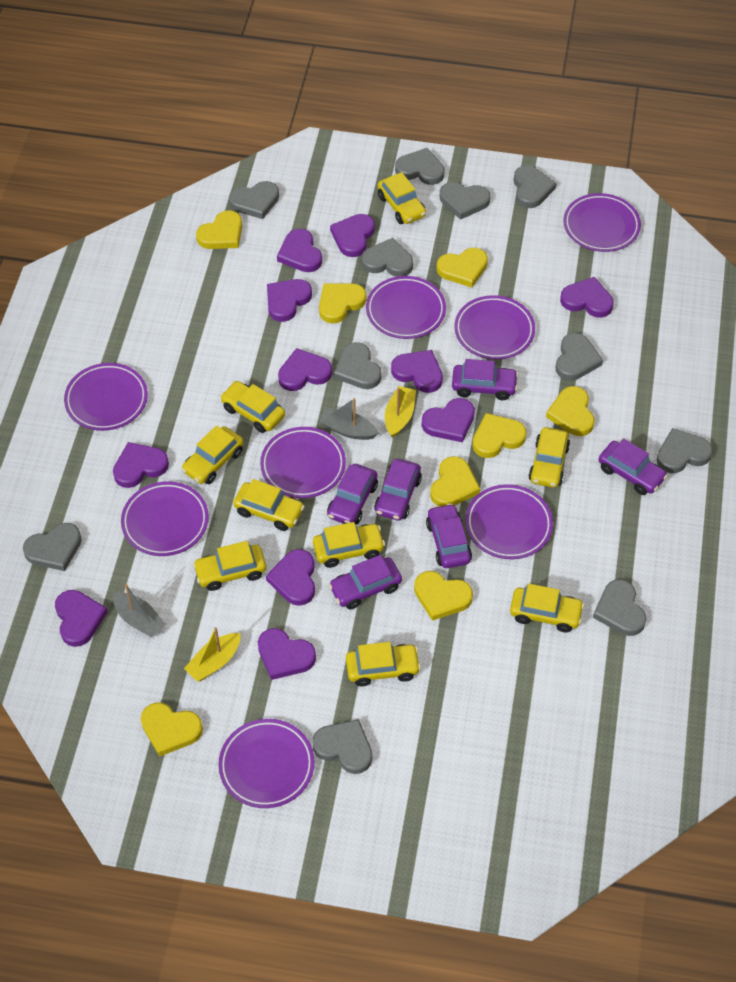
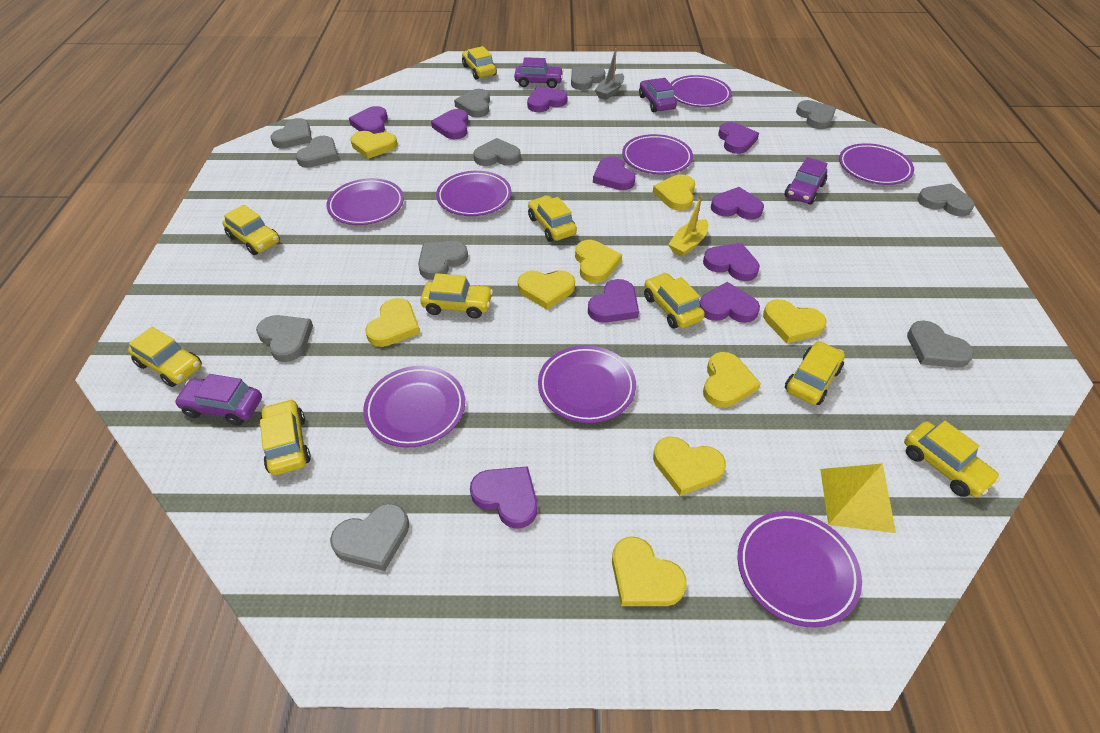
grey boat: 2 -> 1
purple car: 6 -> 4
purple heart: 11 -> 10
yellow boat: 2 -> 1
yellow heart: 8 -> 9
yellow pyramid: 0 -> 1

